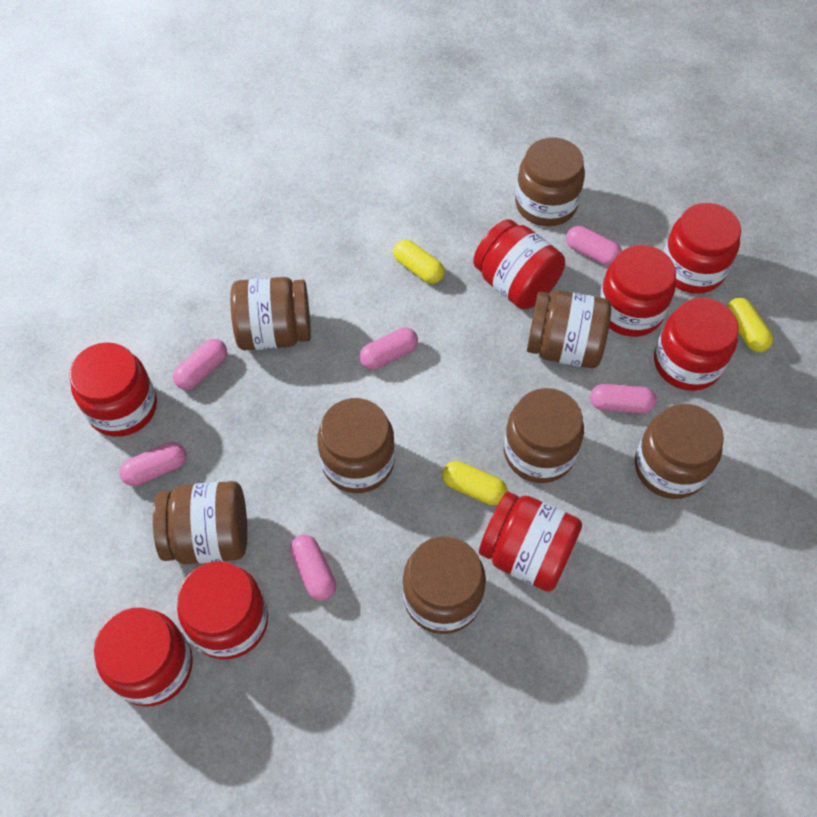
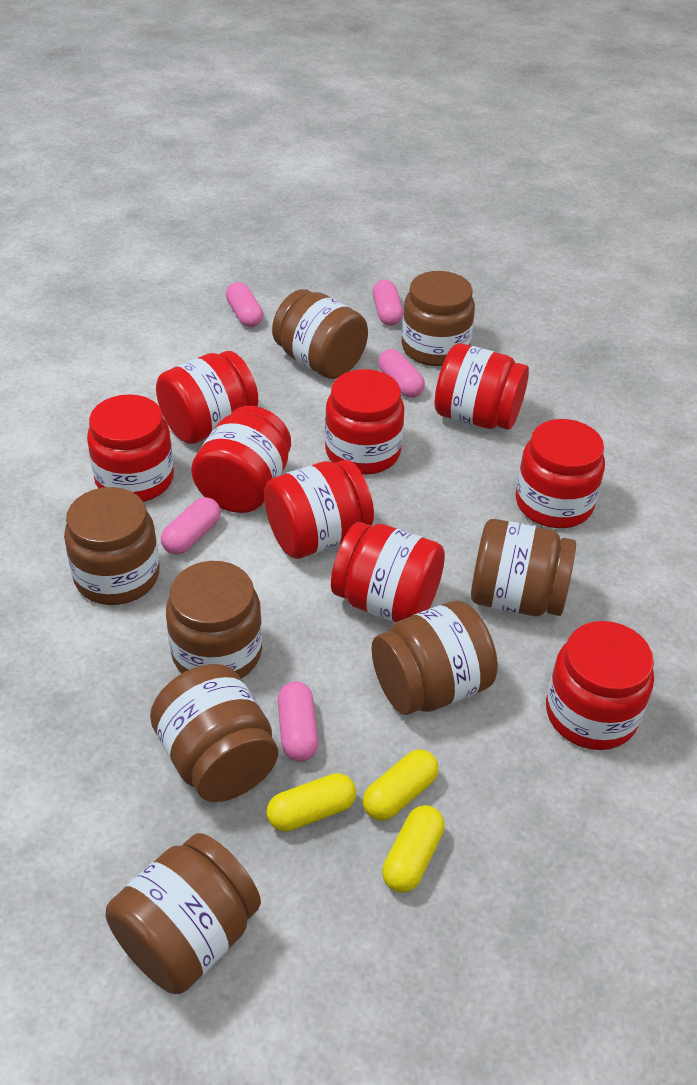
pink capsule: 6 -> 5
red jar: 8 -> 9

